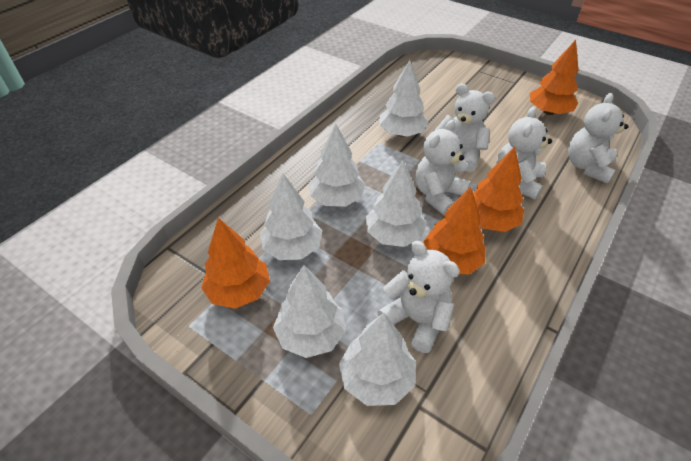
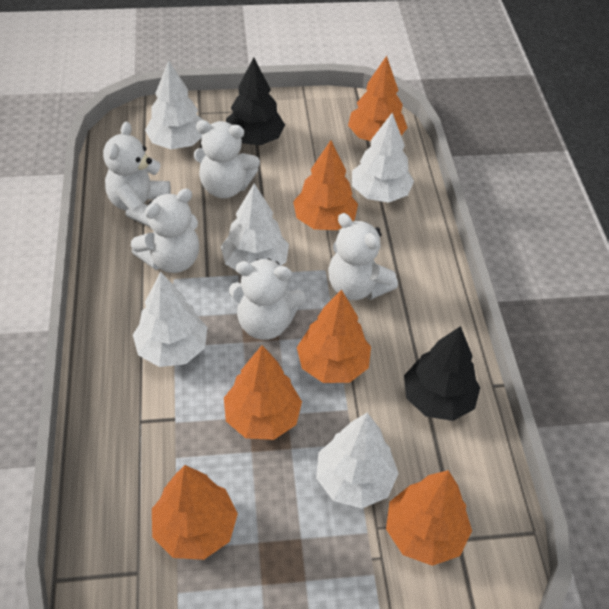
black tree: 0 -> 2
orange tree: 4 -> 6
white tree: 6 -> 5

